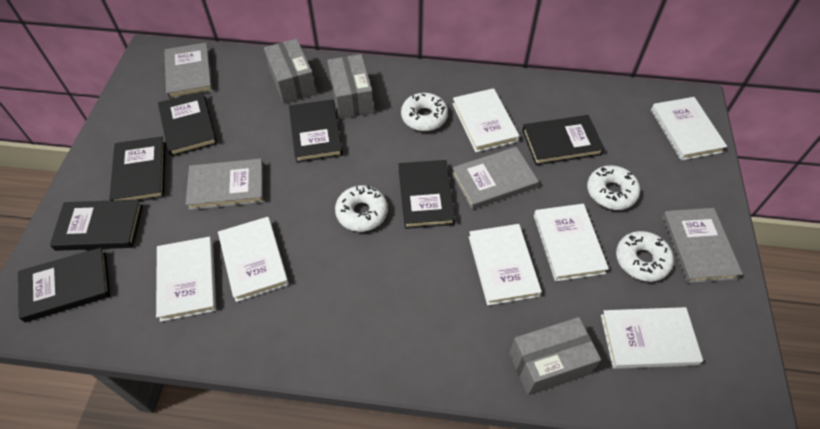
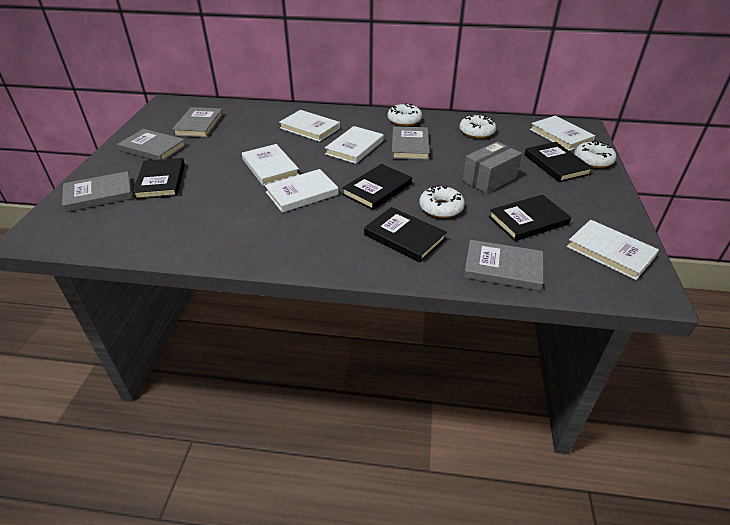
black book: 7 -> 5
grey book: 4 -> 5
grey box: 3 -> 1
white book: 7 -> 6

